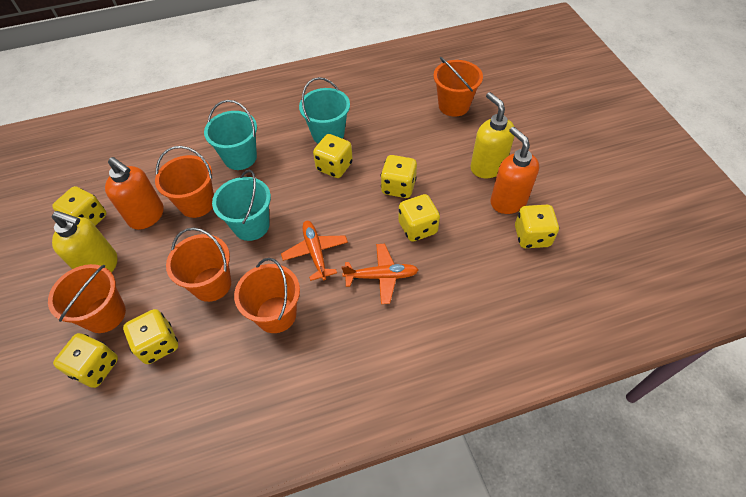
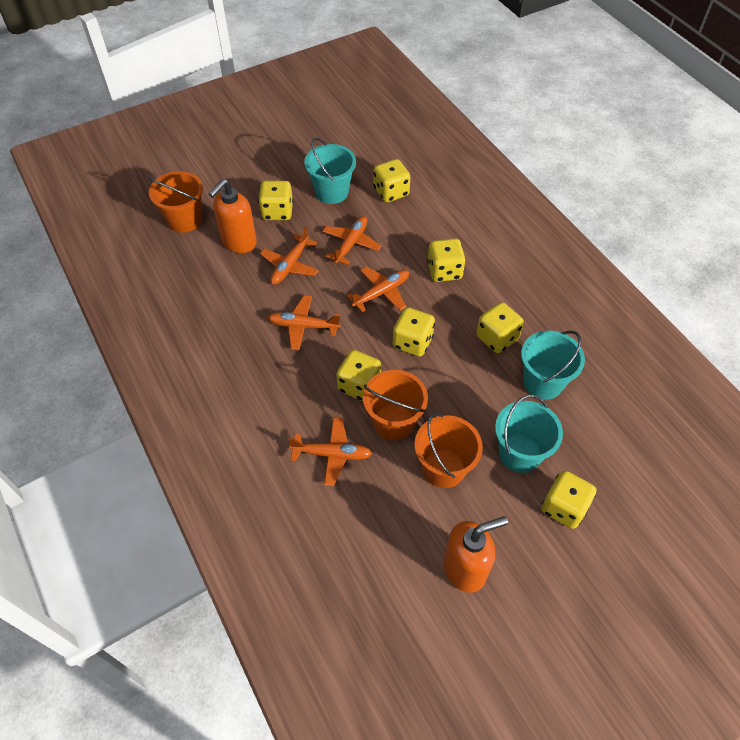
orange bucket: 5 -> 3
orange plane: 2 -> 5
yellow soap dispenser: 2 -> 0

